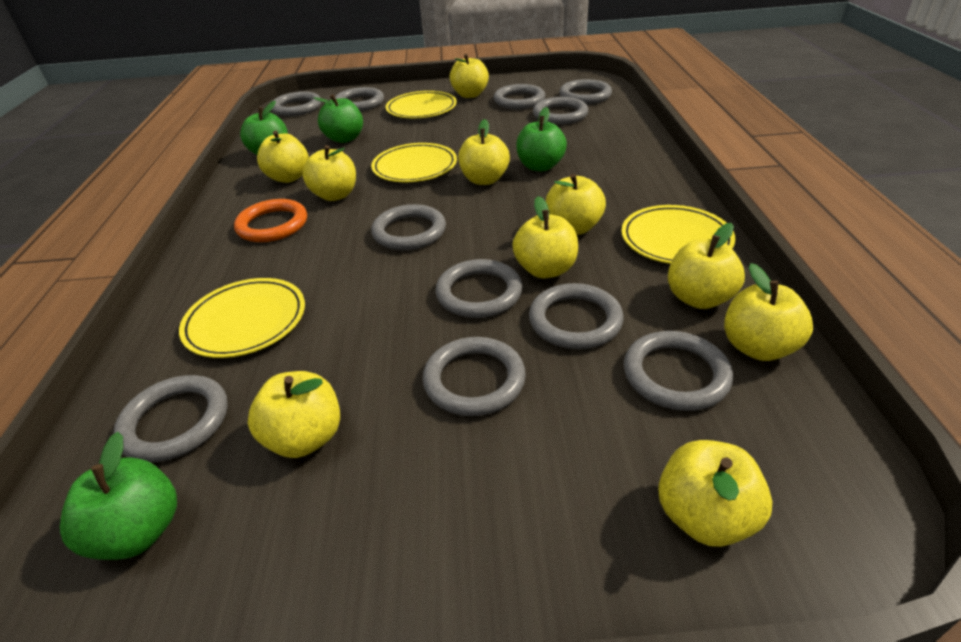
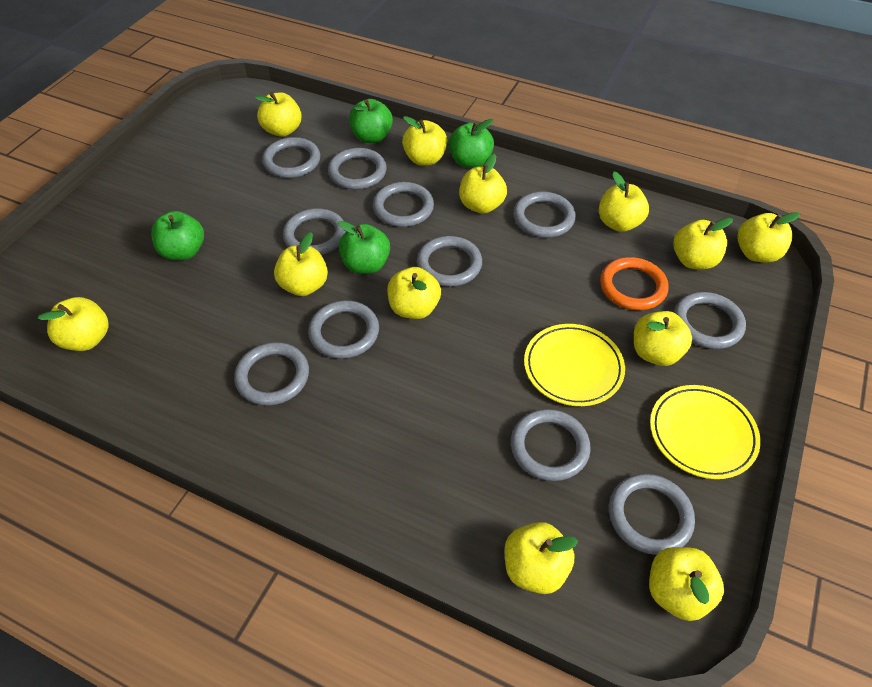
yellow apple: 10 -> 12
yellow plate: 4 -> 2

